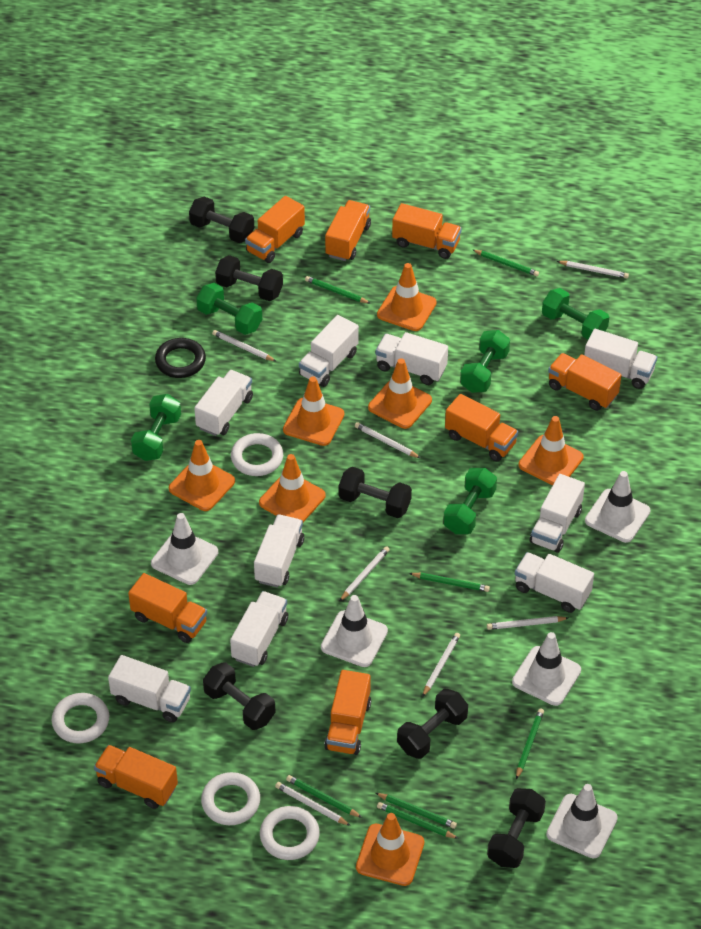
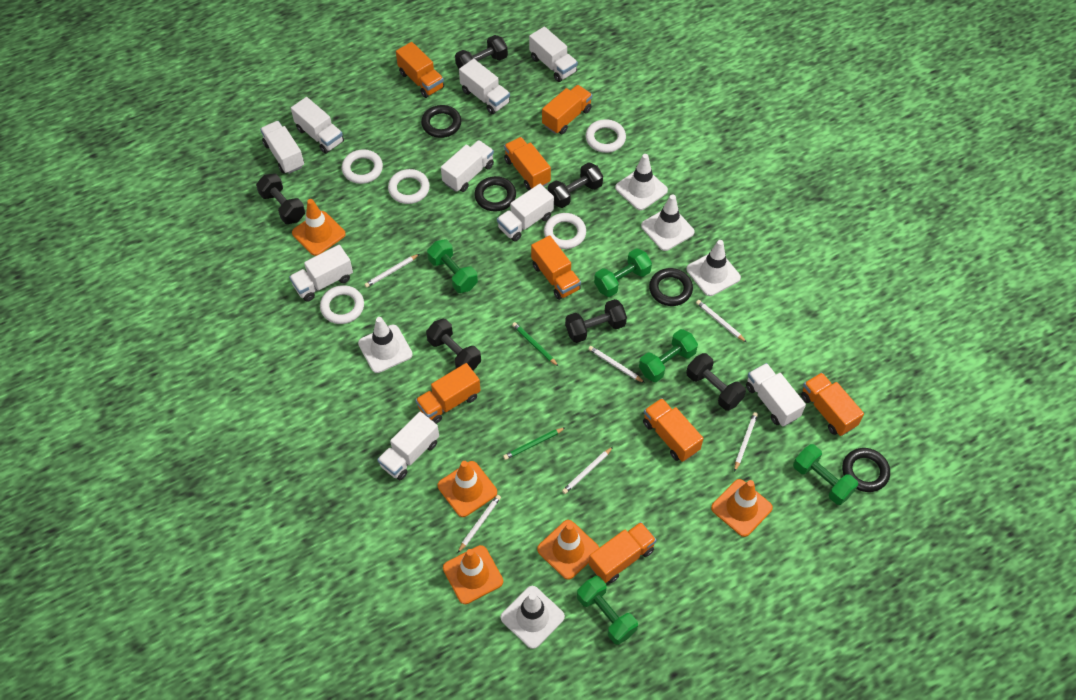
black ring: 1 -> 4
green pencil: 7 -> 2
orange traffic cone: 7 -> 5
white pencil: 7 -> 6
white ring: 4 -> 5

